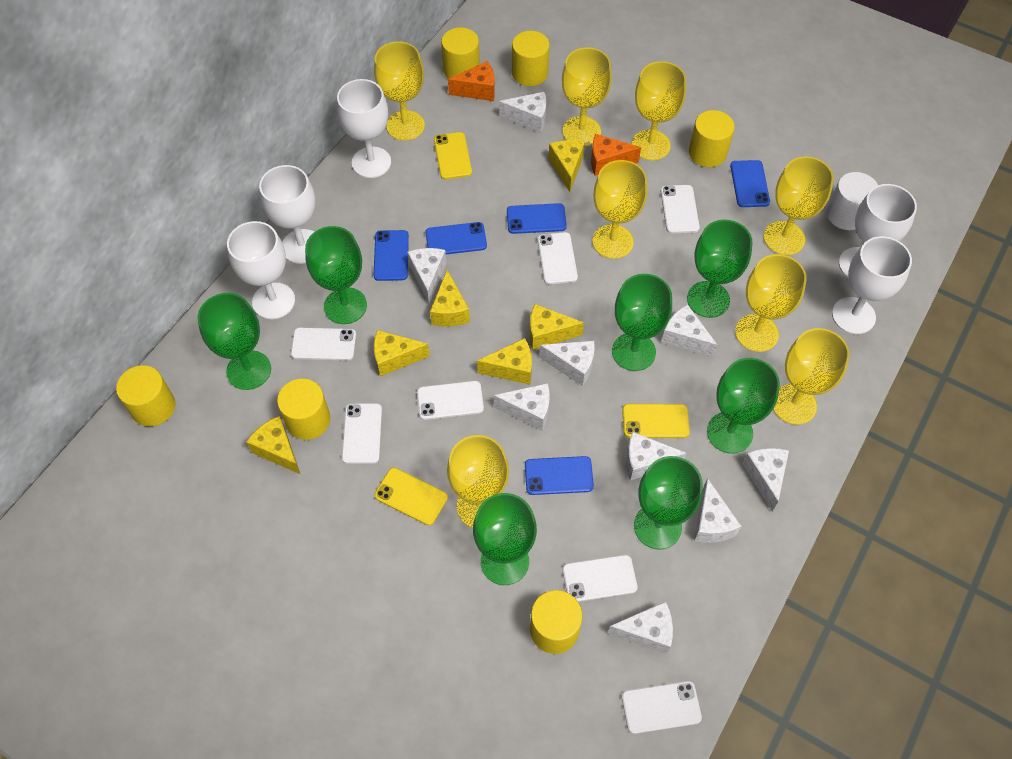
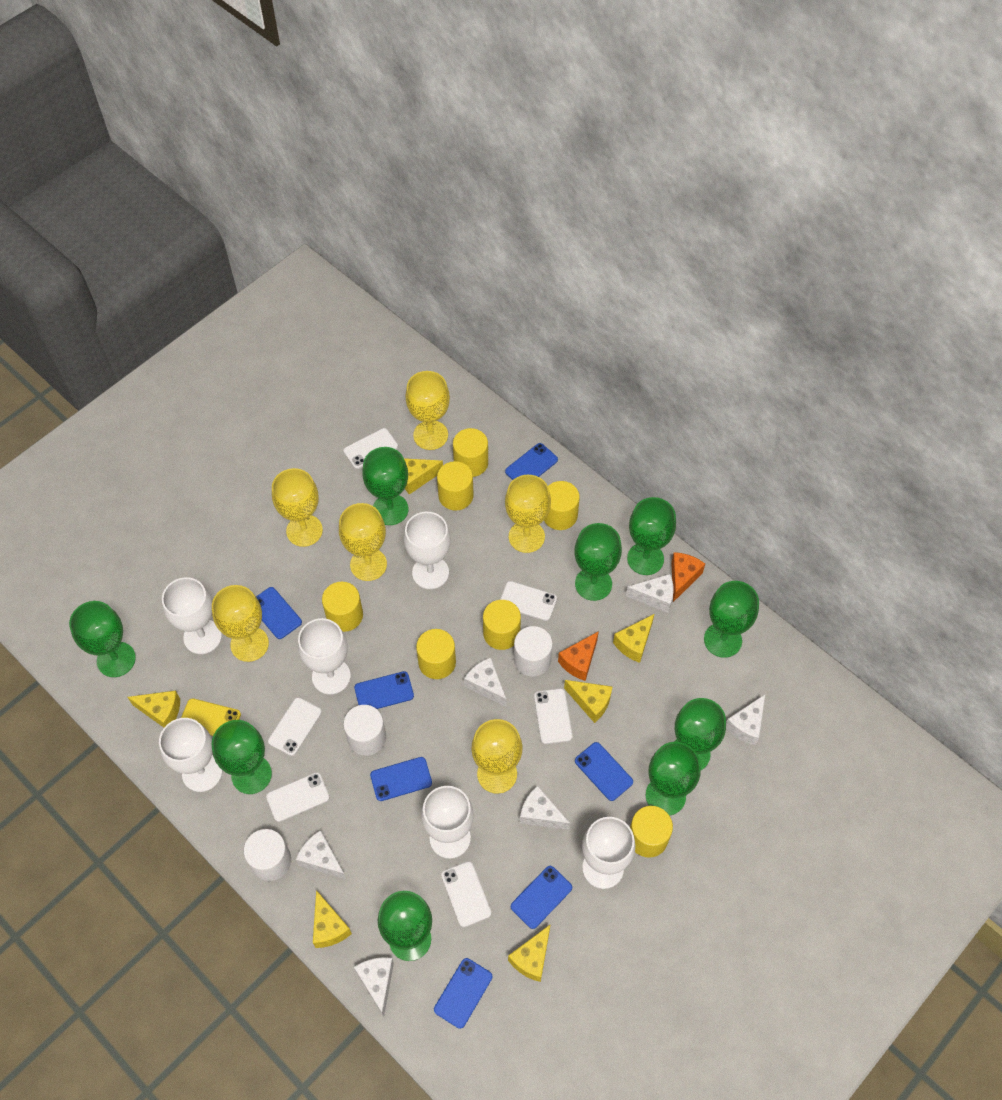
blue phone: 5 -> 7
green goblet: 7 -> 9
white cheese: 9 -> 6
white cylinder: 1 -> 3
white goblet: 5 -> 6
white phone: 7 -> 6
yellow cylinder: 6 -> 7
yellow goblet: 8 -> 6
yellow phone: 3 -> 1

